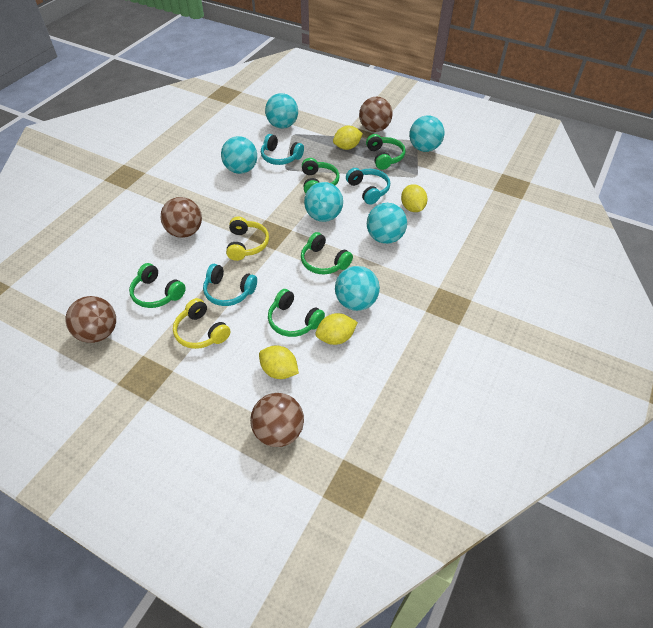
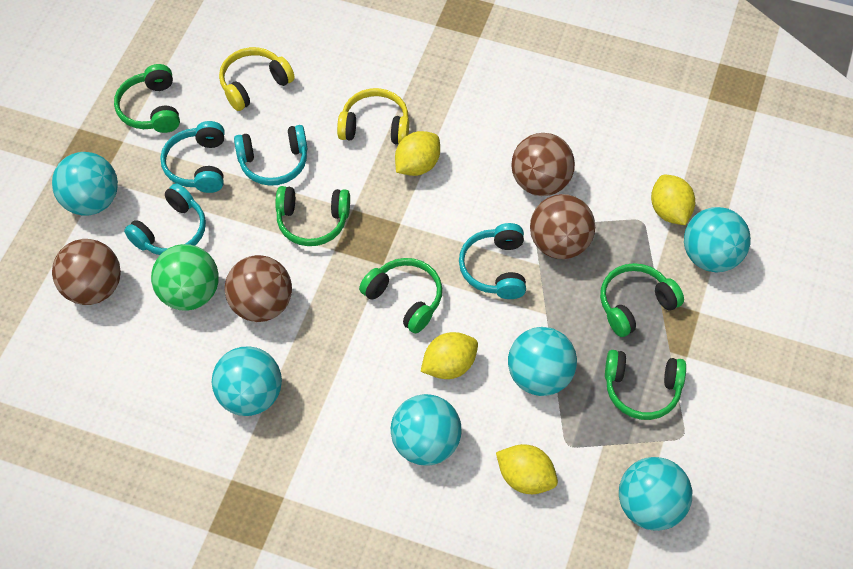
green ball: 0 -> 1
turquoise headphones: 3 -> 4

